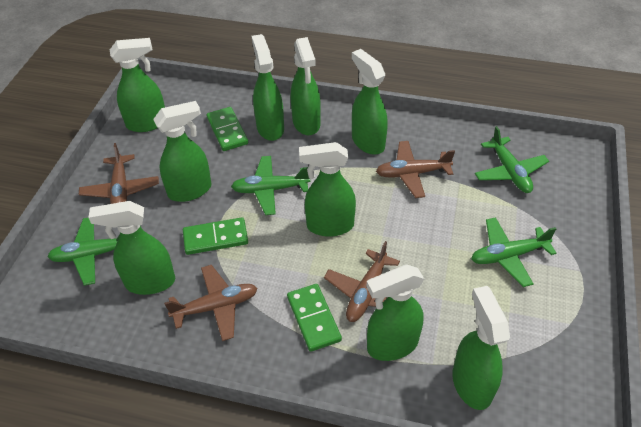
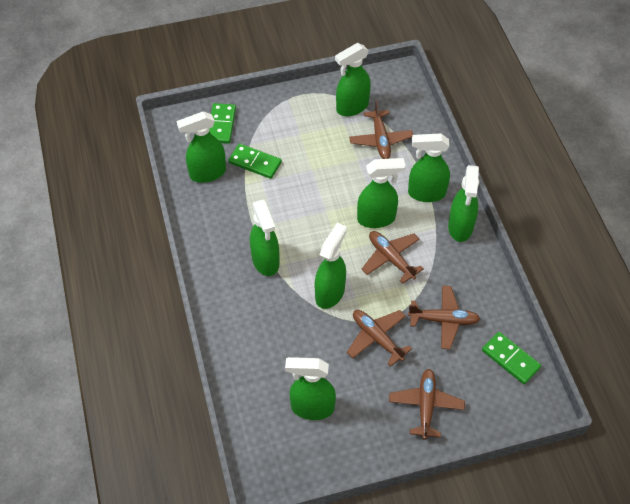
brown plane: 4 -> 5
green plane: 4 -> 0
green spray bottle: 9 -> 8

